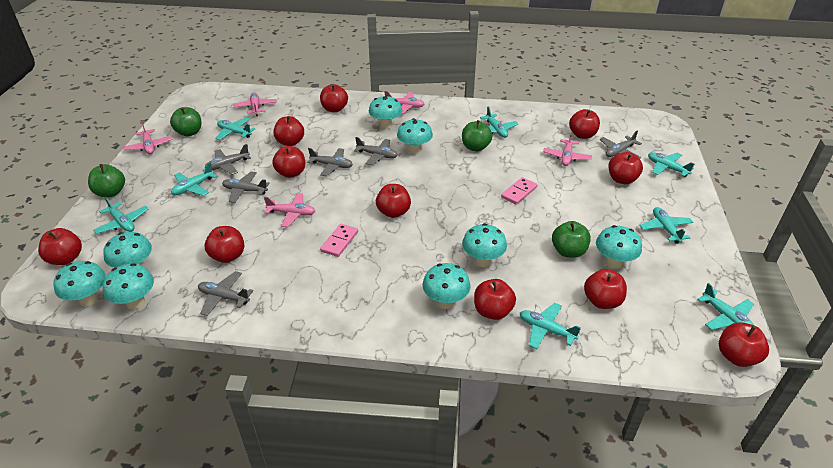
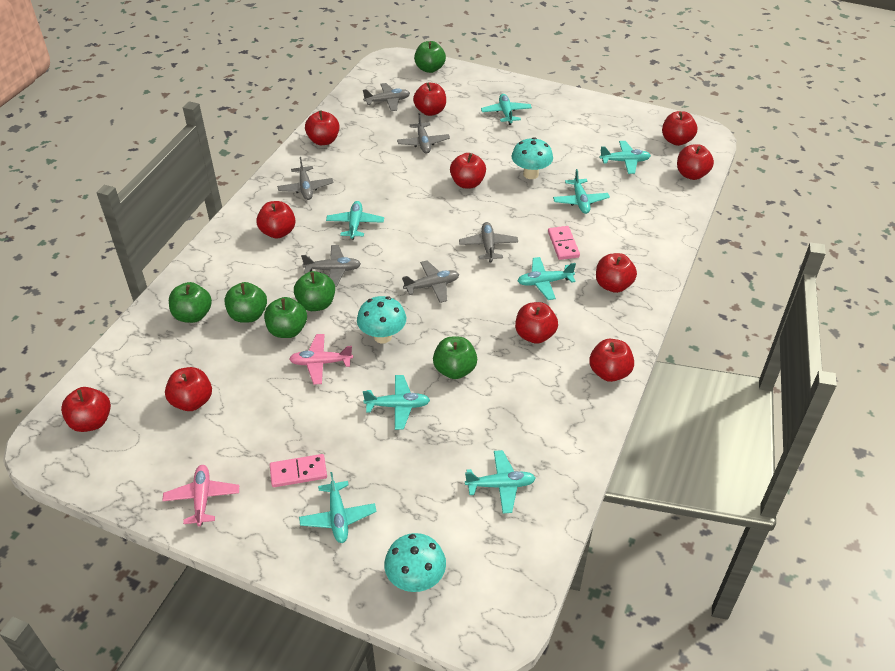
green apple: 4 -> 6
pink plane: 5 -> 2
turquoise mushroom: 8 -> 3

